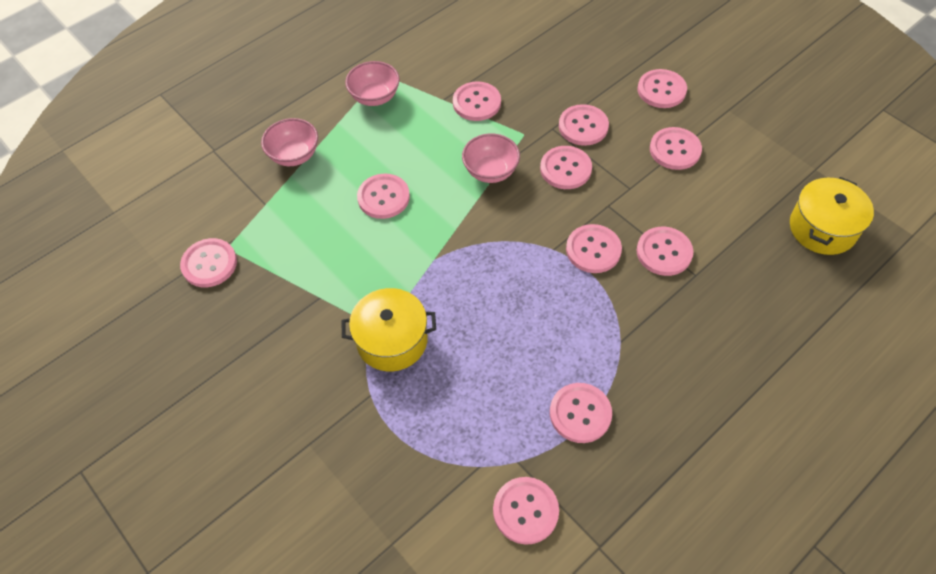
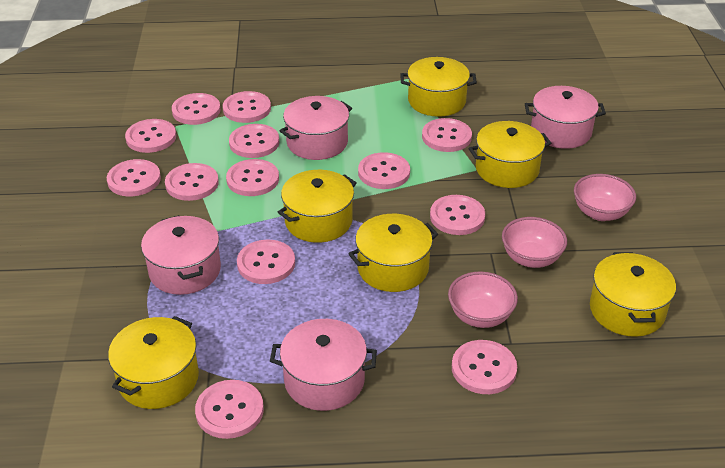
pink button: 11 -> 13
pink pot: 0 -> 4
yellow pot: 2 -> 6

